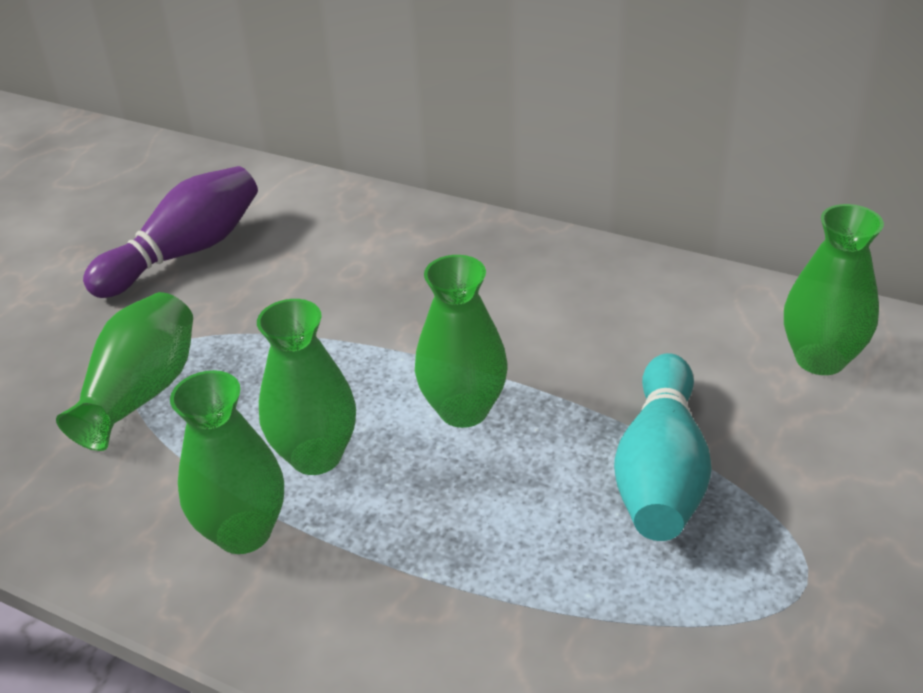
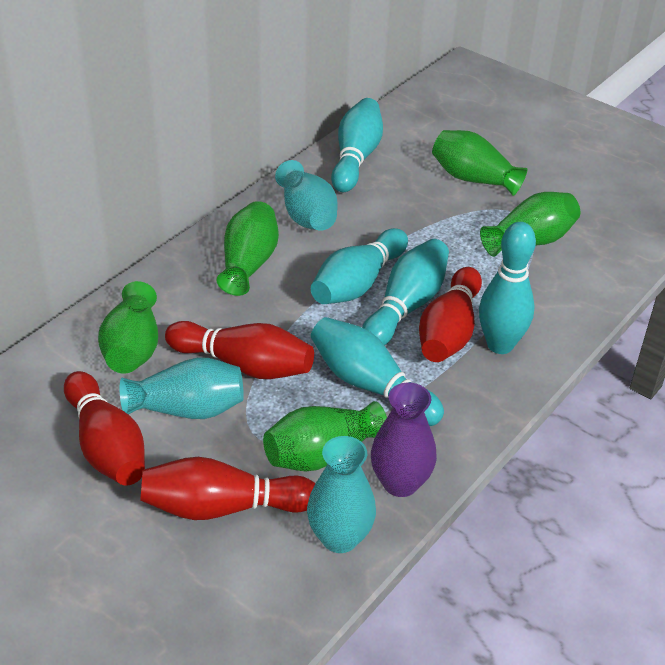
purple bowling pin: 1 -> 0
purple vase: 0 -> 1
red bowling pin: 0 -> 4
turquoise bowling pin: 1 -> 5
turquoise vase: 0 -> 3

